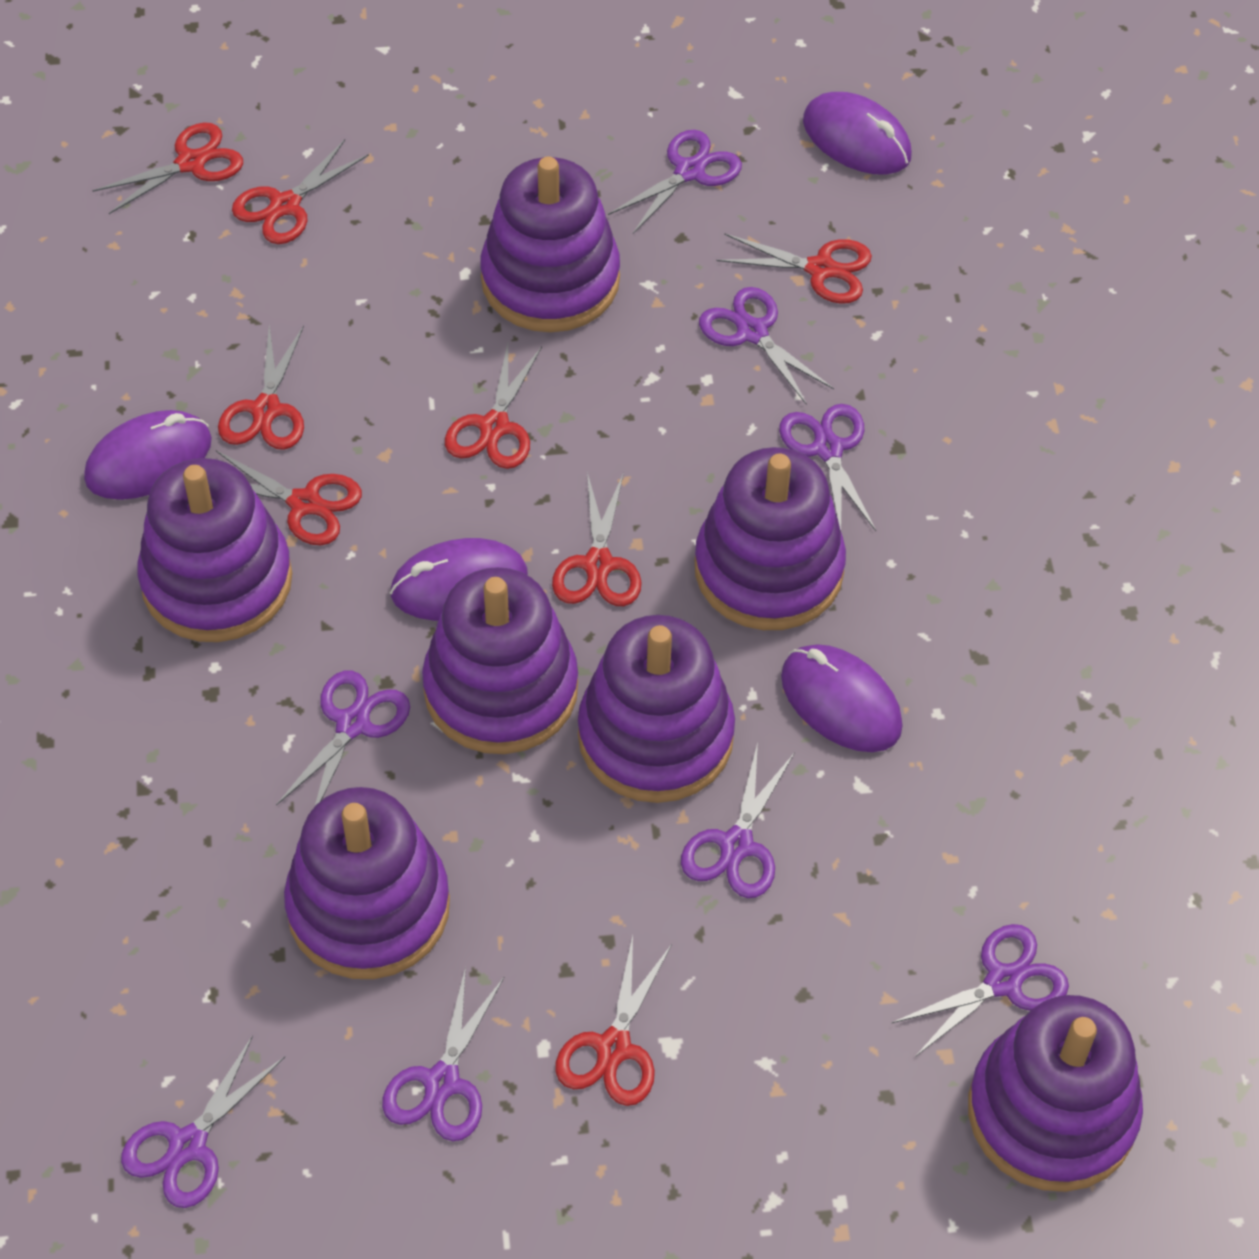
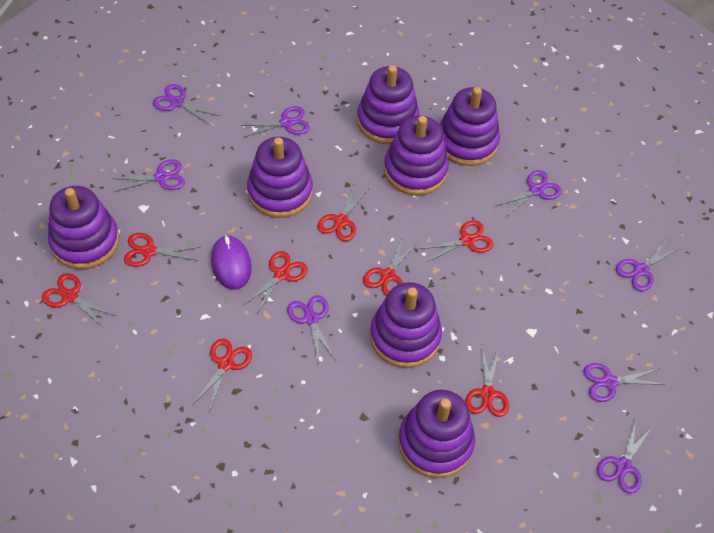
purple mouse: 4 -> 1

